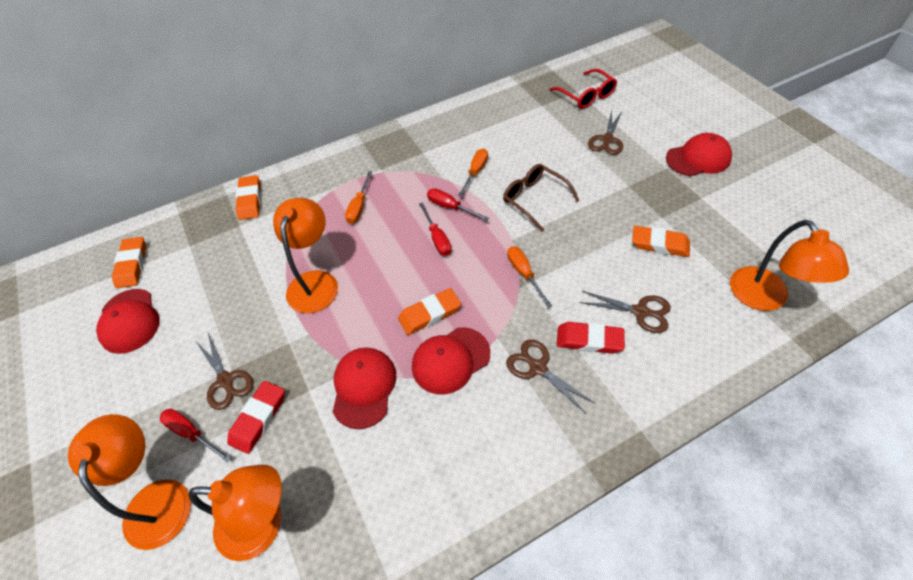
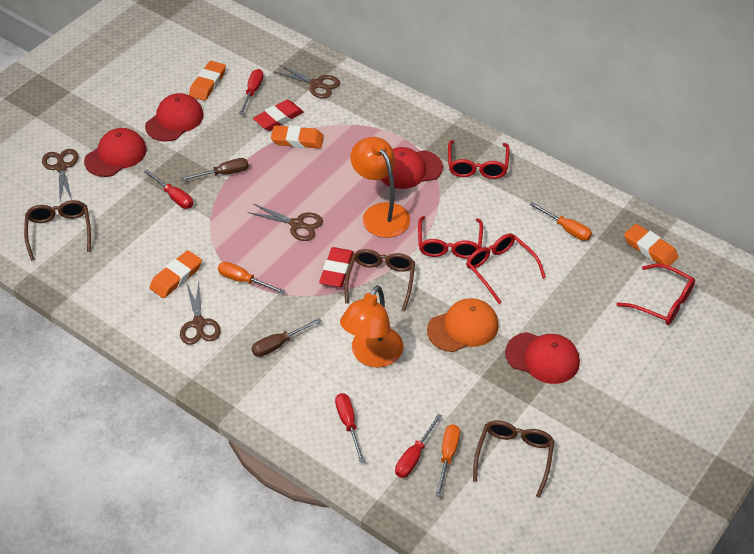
brown glasses: 1 -> 3
brown screwdriver: 0 -> 2
orange cap: 0 -> 1
orange lamp: 4 -> 2
red glasses: 1 -> 4
red screwdriver: 3 -> 4

